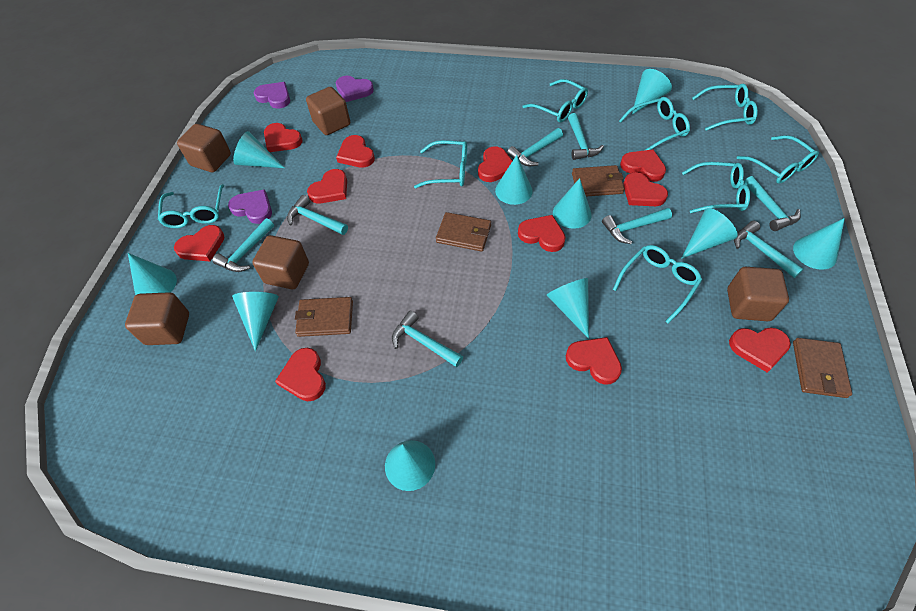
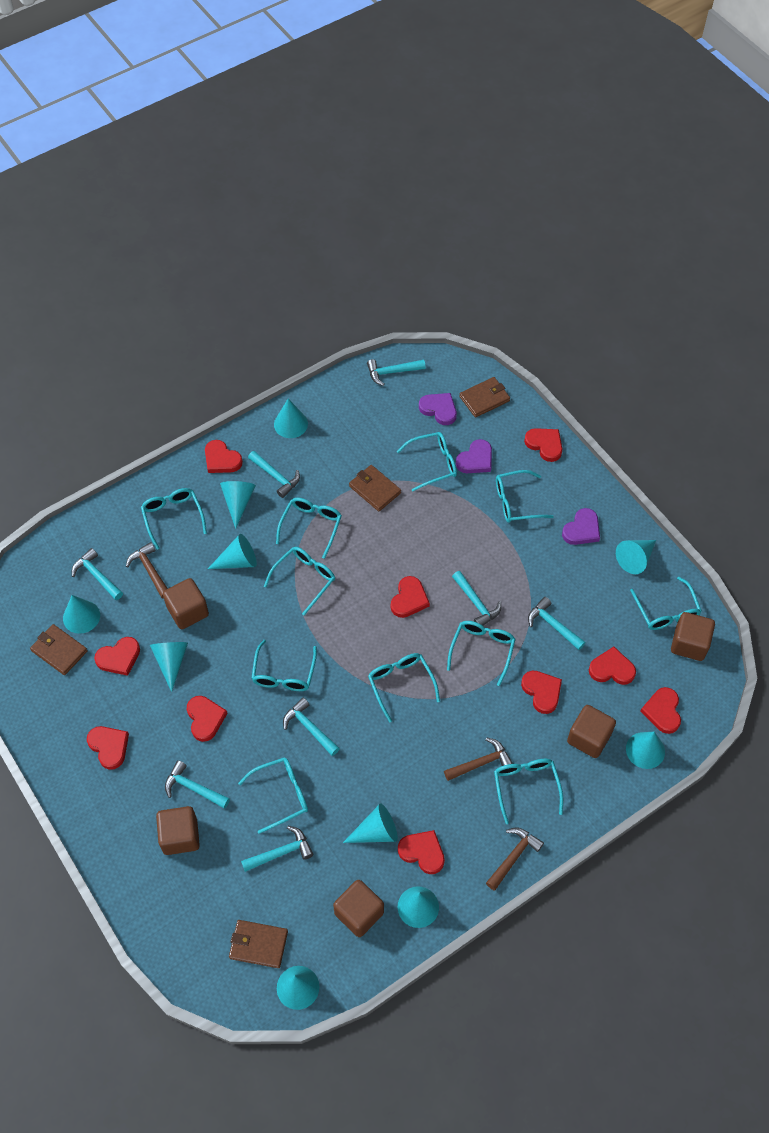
brown hammer: 0 -> 3
red heart: 11 -> 10
turquoise glasses: 8 -> 11

